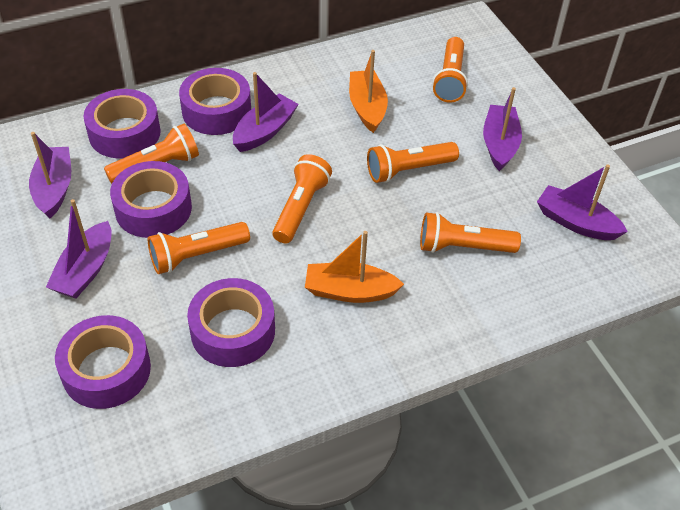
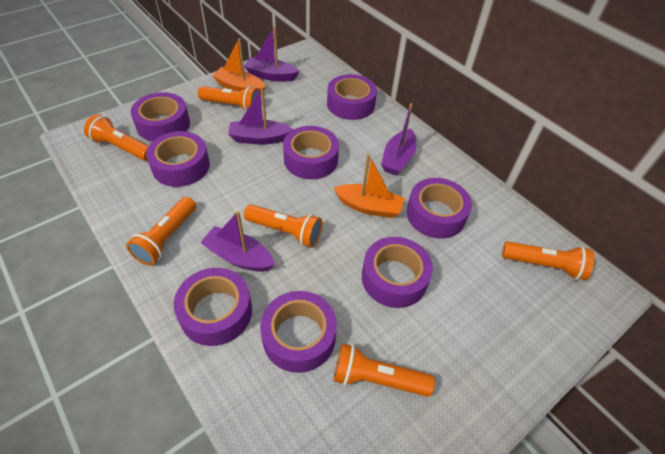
purple boat: 5 -> 4
purple tape: 5 -> 8

